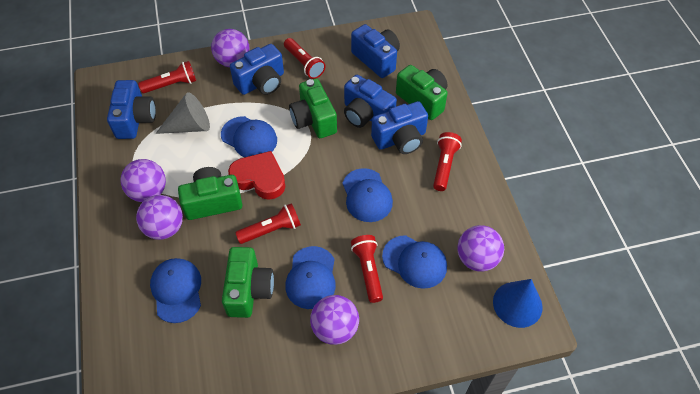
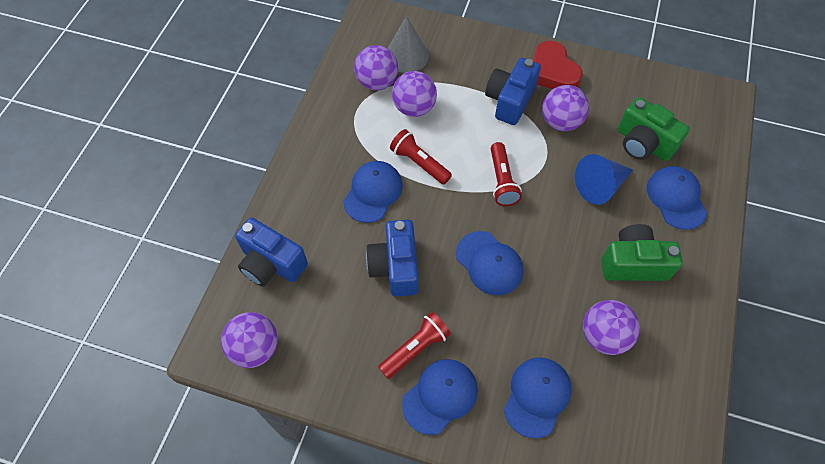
blue camera: 5 -> 3
green camera: 4 -> 2
red flashlight: 5 -> 3

